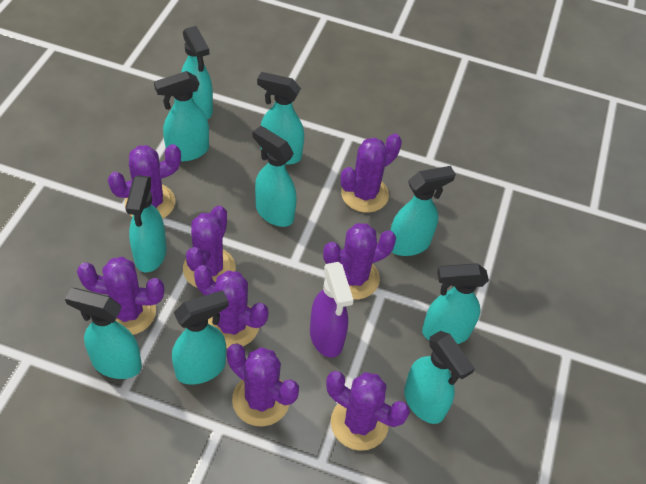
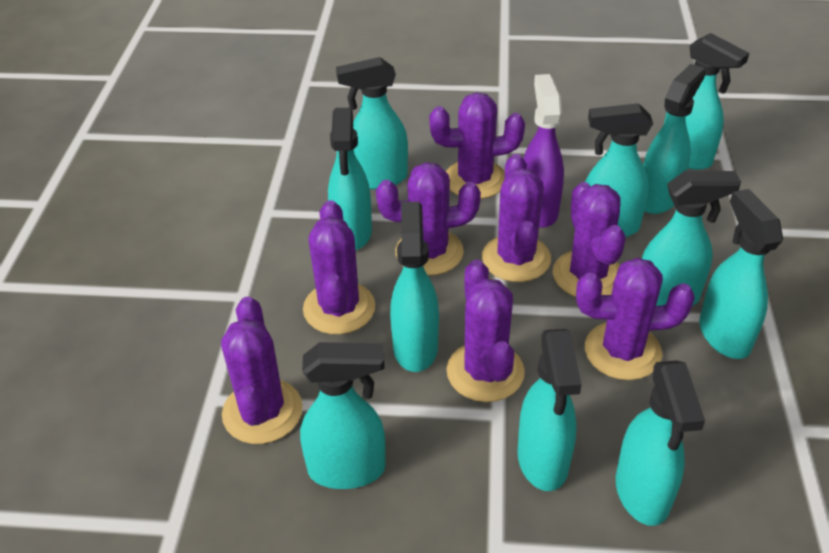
turquoise spray bottle: 10 -> 11

